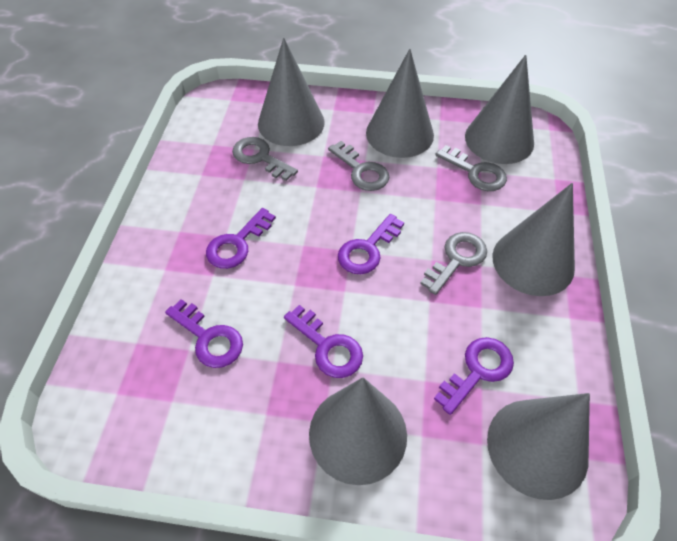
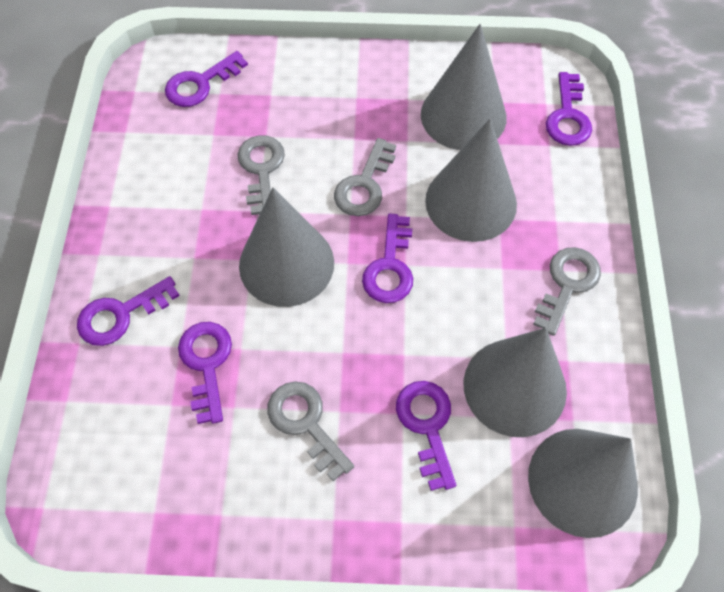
grey cone: 6 -> 5
purple key: 5 -> 6

